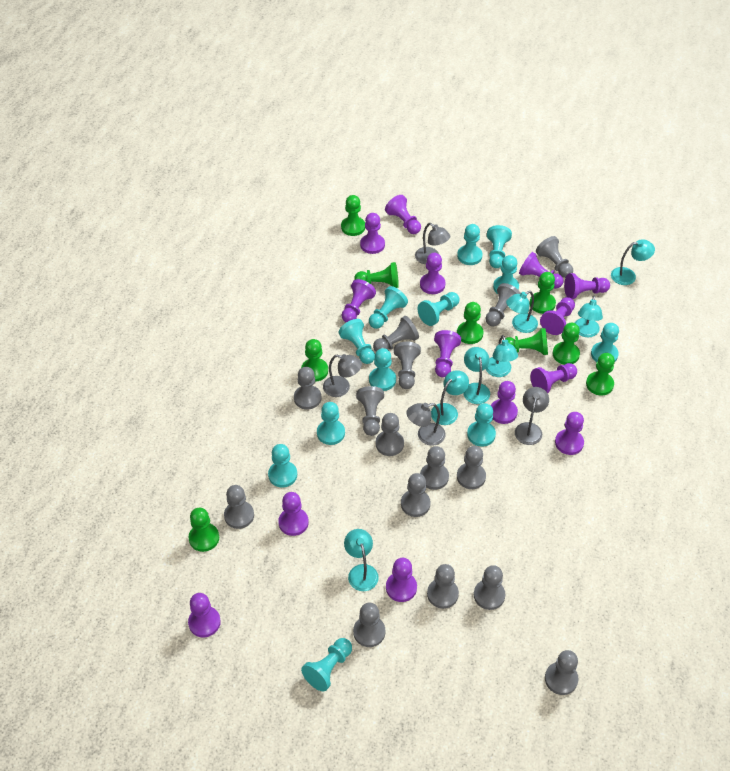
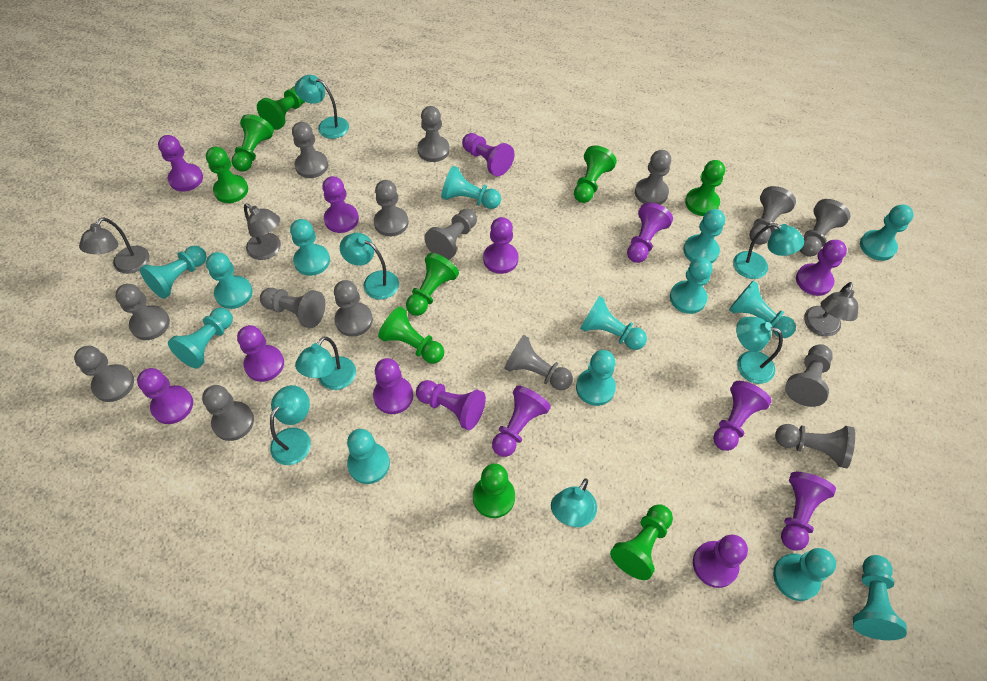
grey lamp: 4 -> 3
turquoise pawn: 12 -> 14

